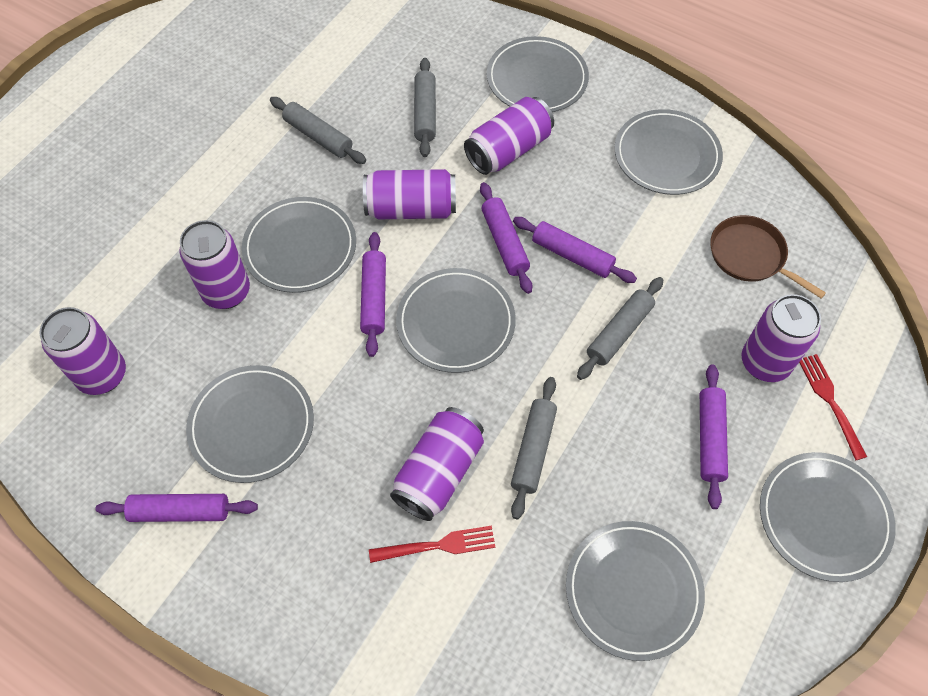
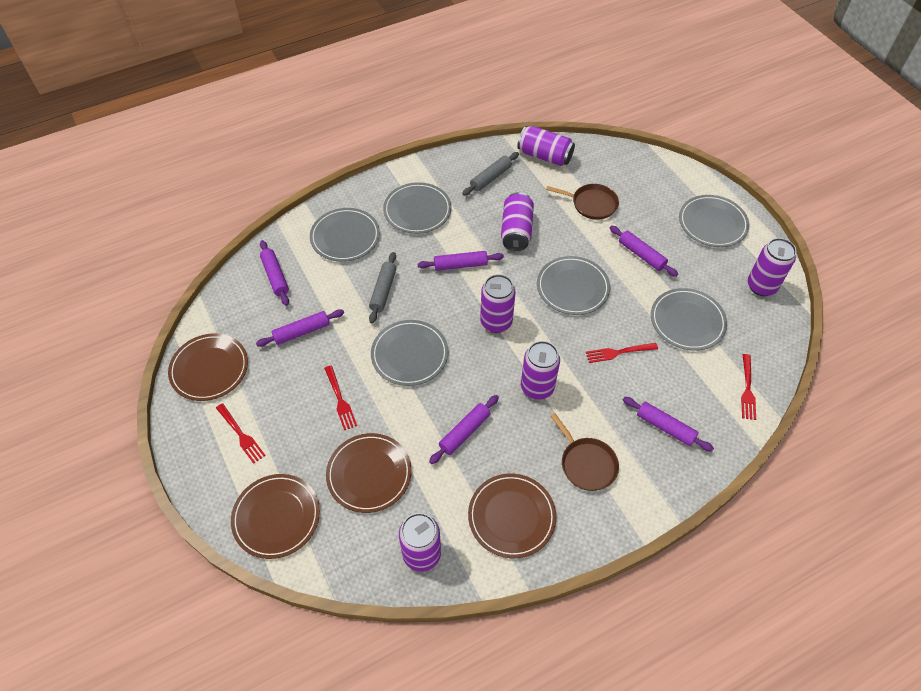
brown pan: 1 -> 2
brown plate: 0 -> 4
grey plate: 7 -> 6
grey rolling pin: 4 -> 2
purple rolling pin: 5 -> 6
red fork: 2 -> 4

